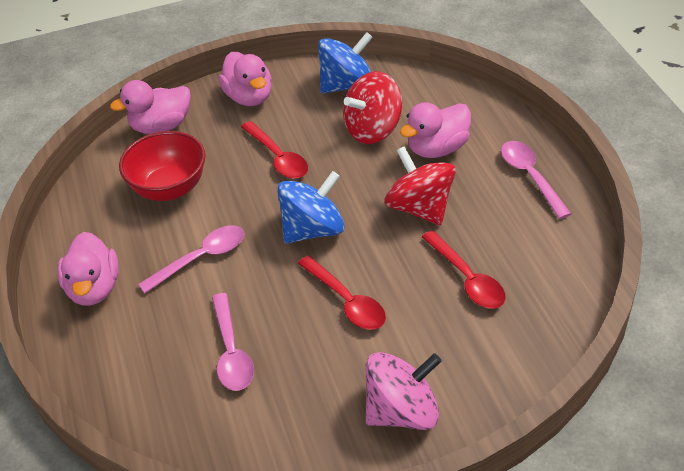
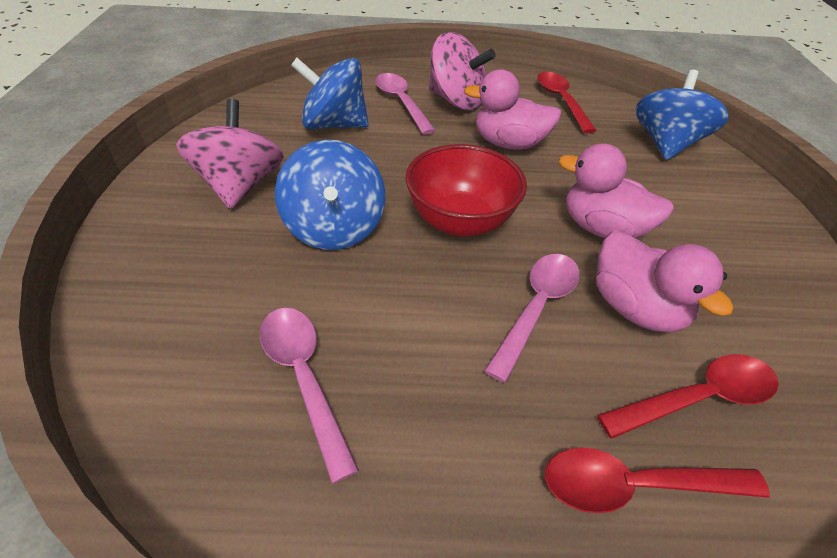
blue spinning top: 2 -> 3
pink duck: 4 -> 3
pink spinning top: 1 -> 2
red spinning top: 2 -> 0

